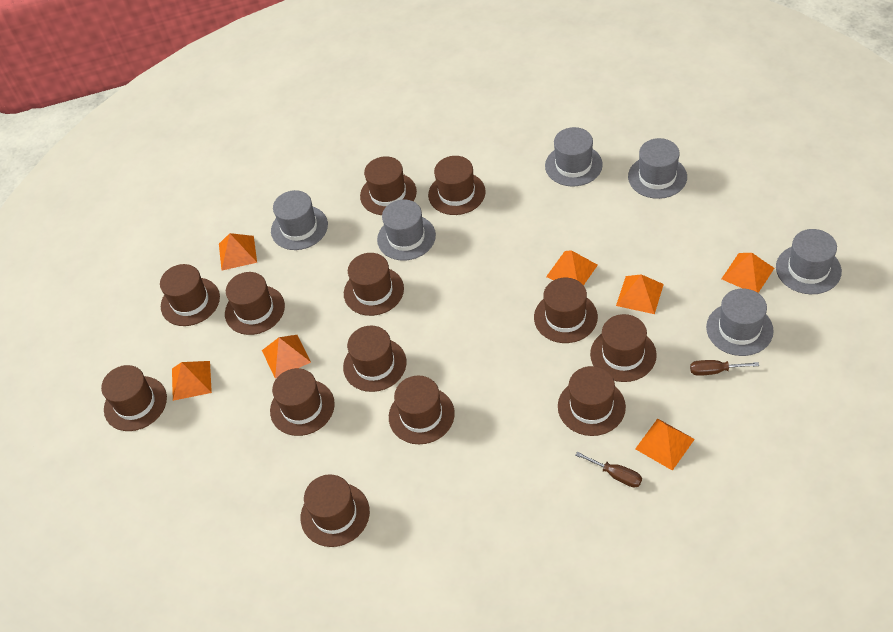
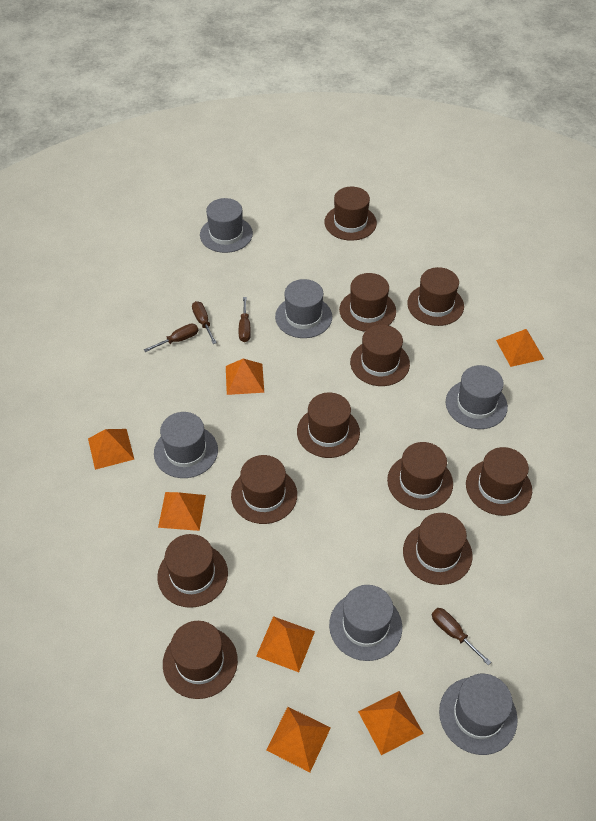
brown hat: 13 -> 11
brown screwdriver: 2 -> 4

